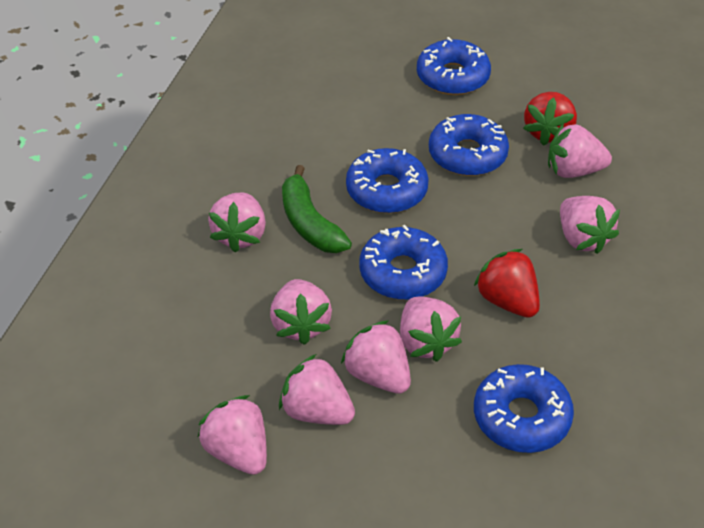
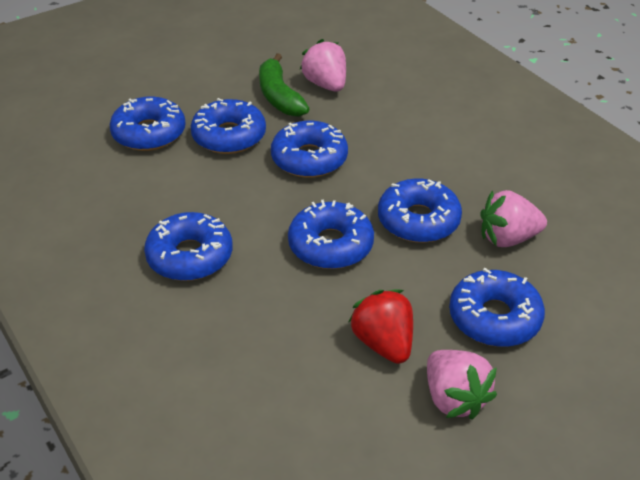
blue donut: 5 -> 7
pink strawberry: 8 -> 3
red strawberry: 2 -> 1

